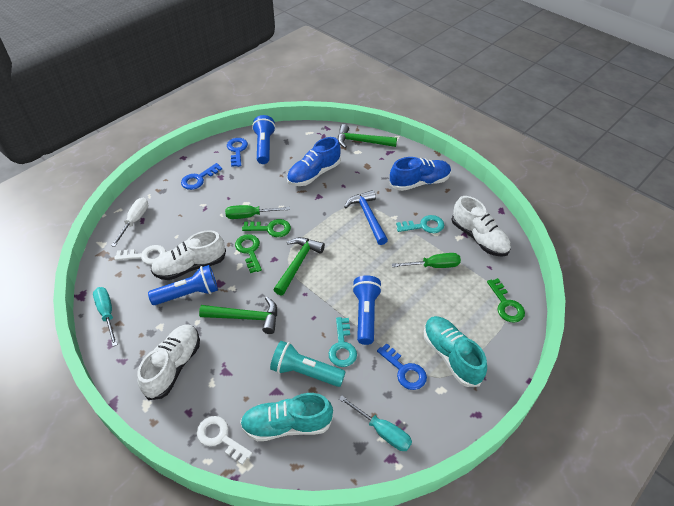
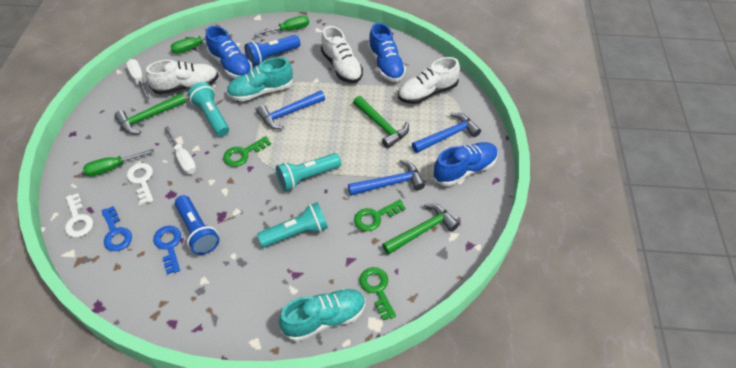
blue flashlight: 3 -> 2
blue hammer: 1 -> 3
blue key: 3 -> 2
blue shoe: 2 -> 3
green screwdriver: 2 -> 3
turquoise flashlight: 1 -> 3
turquoise key: 2 -> 0
turquoise screwdriver: 2 -> 0
white screwdriver: 1 -> 2

